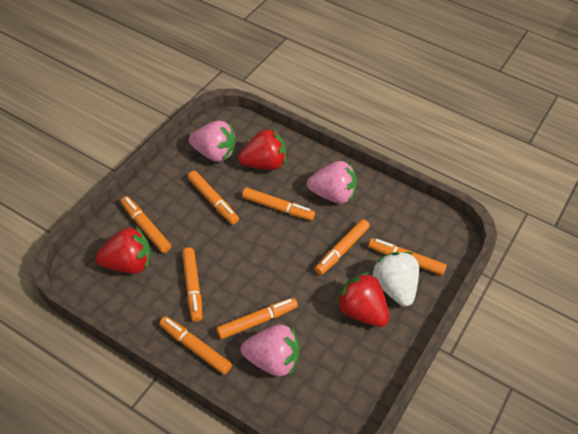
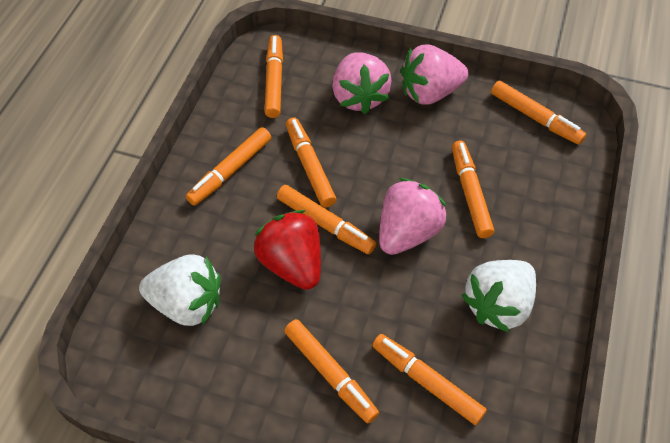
red strawberry: 3 -> 1
white strawberry: 1 -> 2

